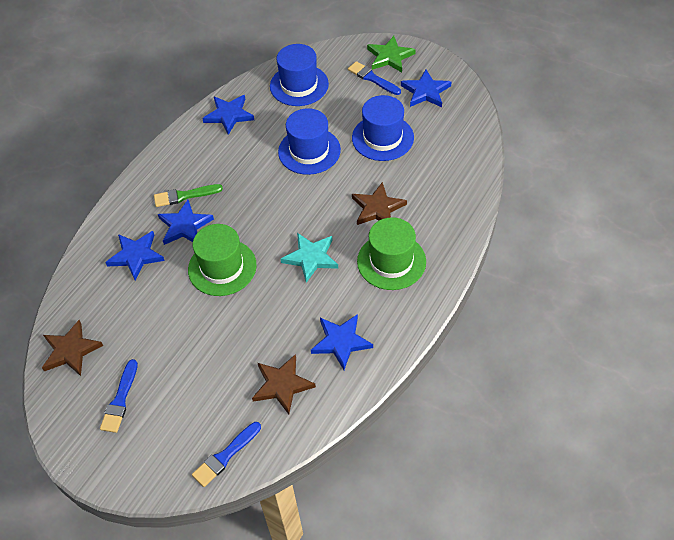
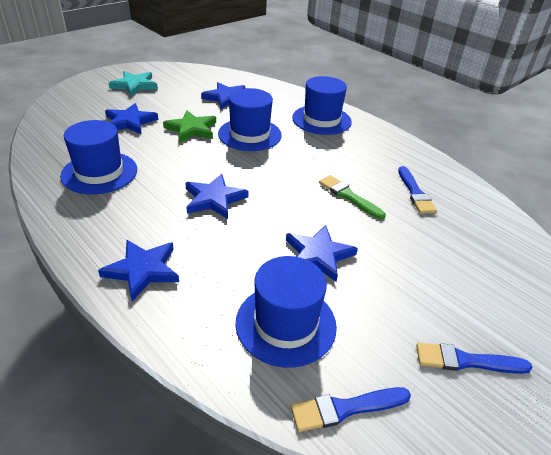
blue hat: 3 -> 4
brown star: 3 -> 0
green hat: 2 -> 0

